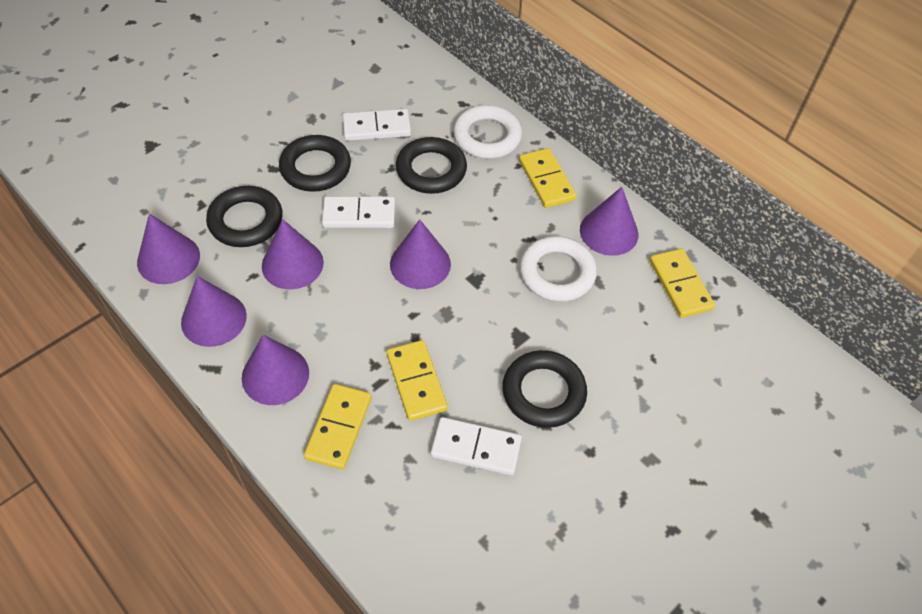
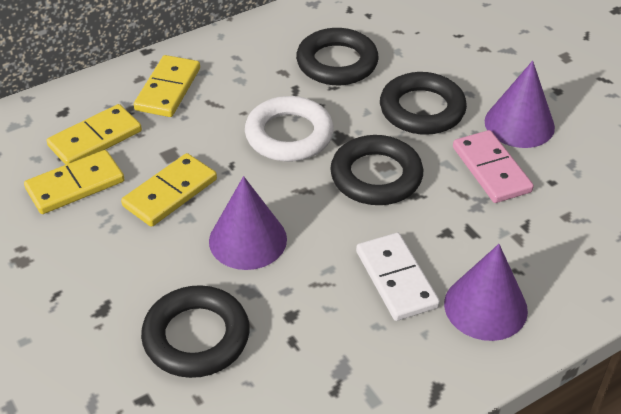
pink domino: 0 -> 1
purple cone: 6 -> 3
white domino: 3 -> 1
white ring: 2 -> 1

